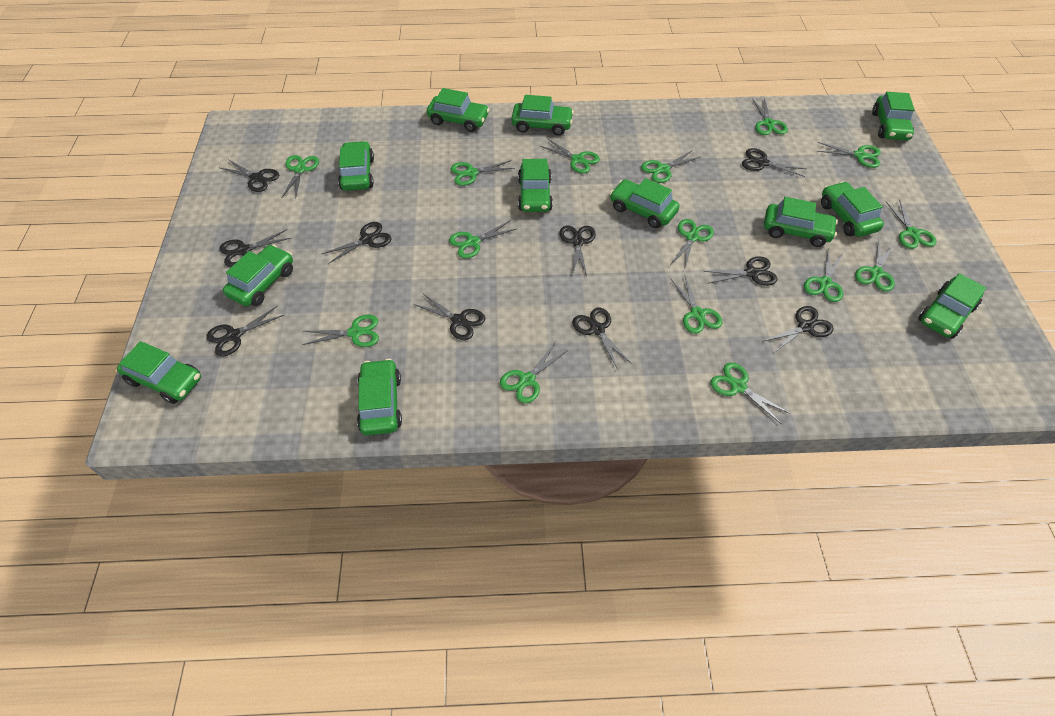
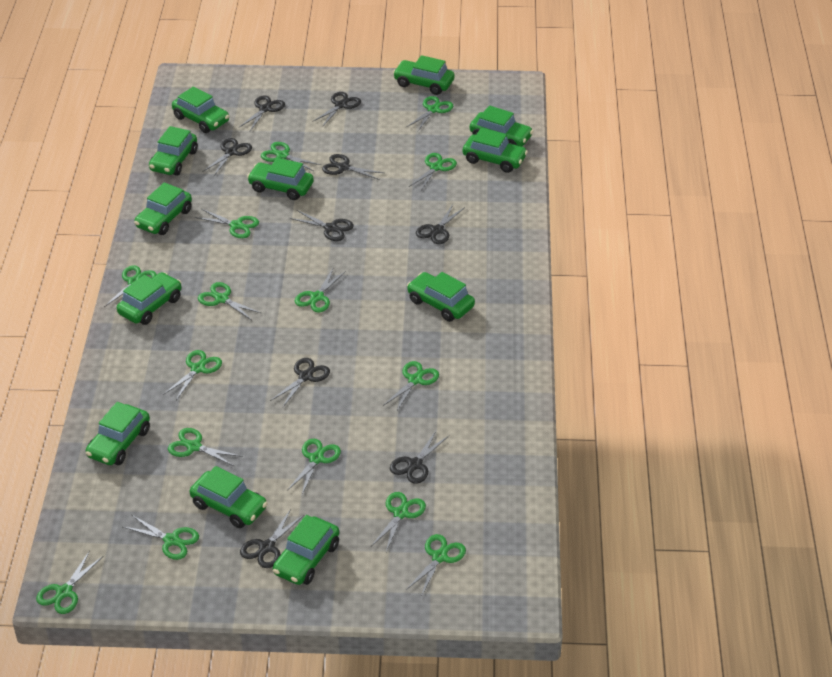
black scissors: 10 -> 9

